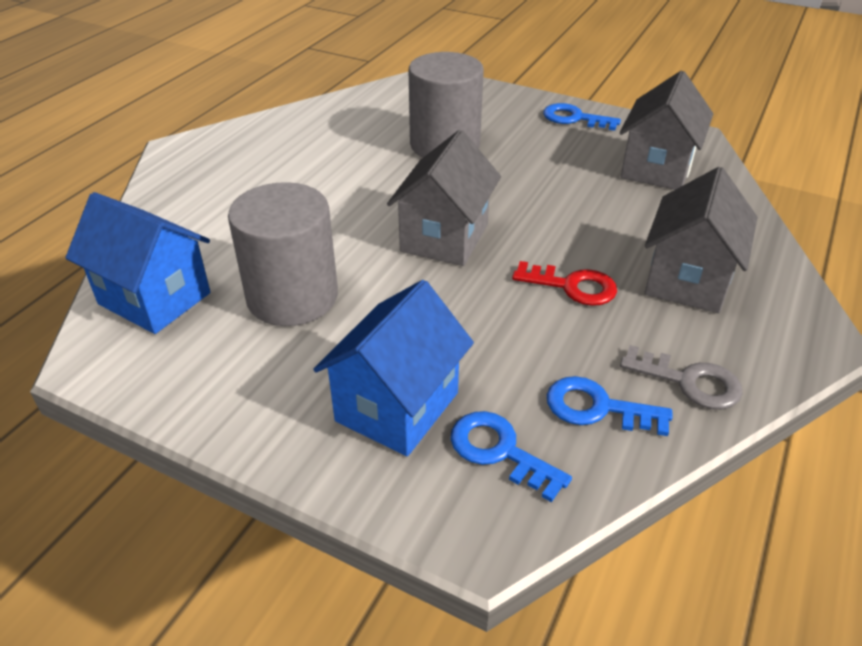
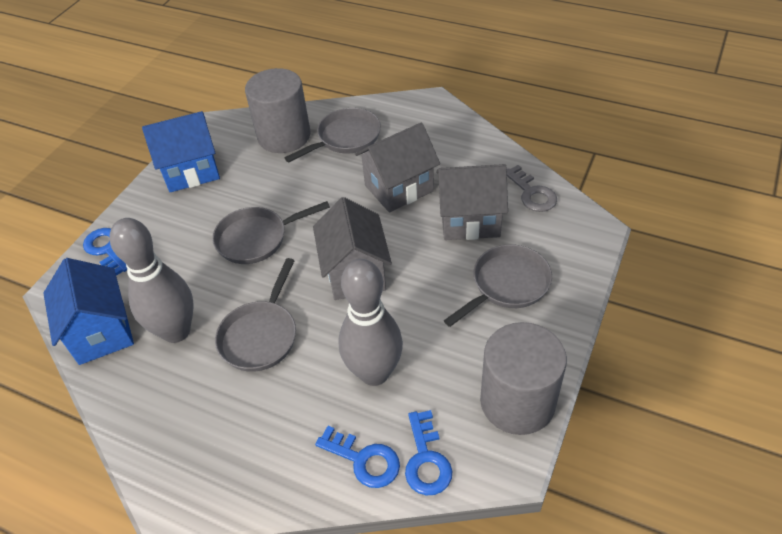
grey bowling pin: 0 -> 2
grey pan: 0 -> 4
red key: 1 -> 0

